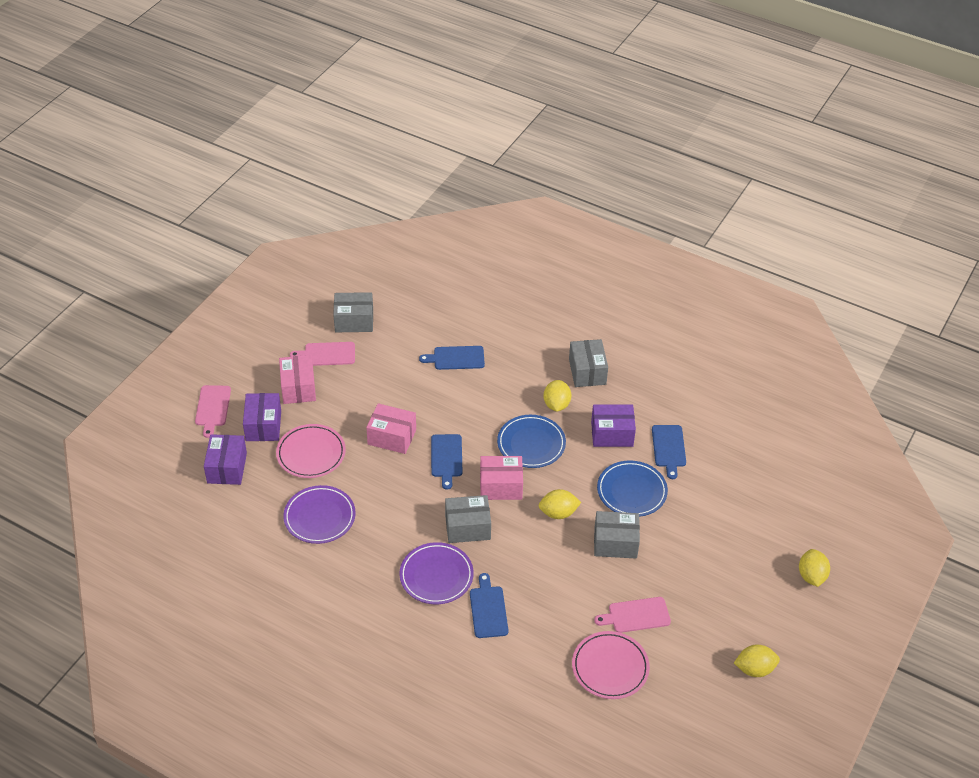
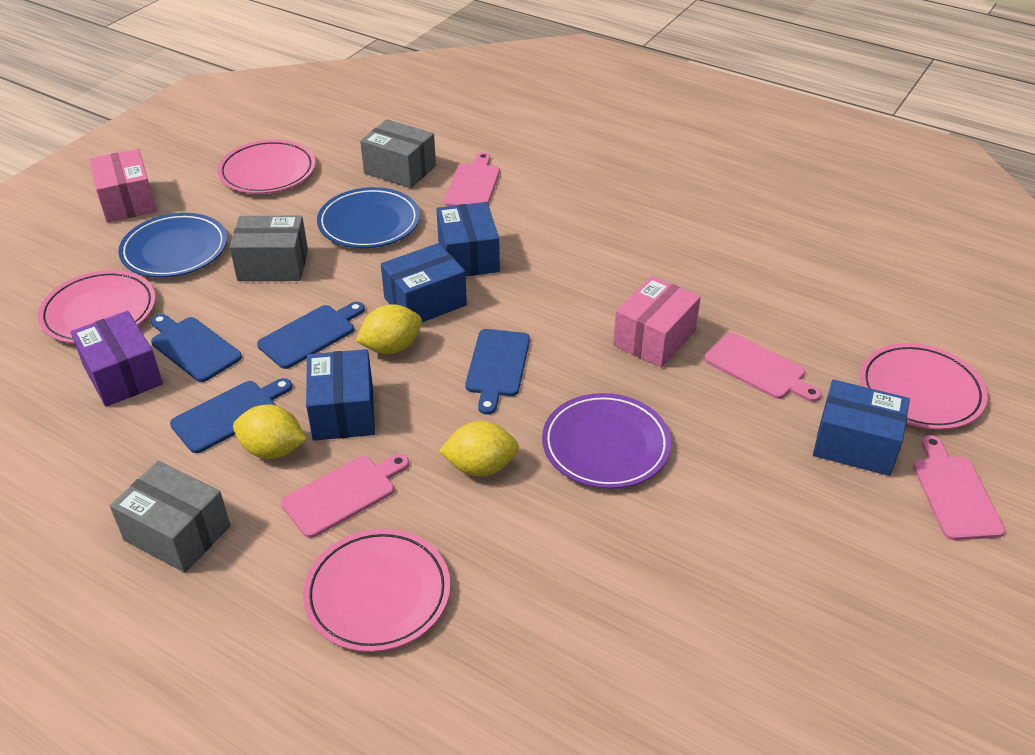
blue box: 0 -> 4
grey box: 4 -> 3
pink box: 3 -> 2
pink cutting board: 3 -> 4
pink plate: 2 -> 4
purple box: 3 -> 1
purple plate: 2 -> 1
yellow lemon: 4 -> 3

